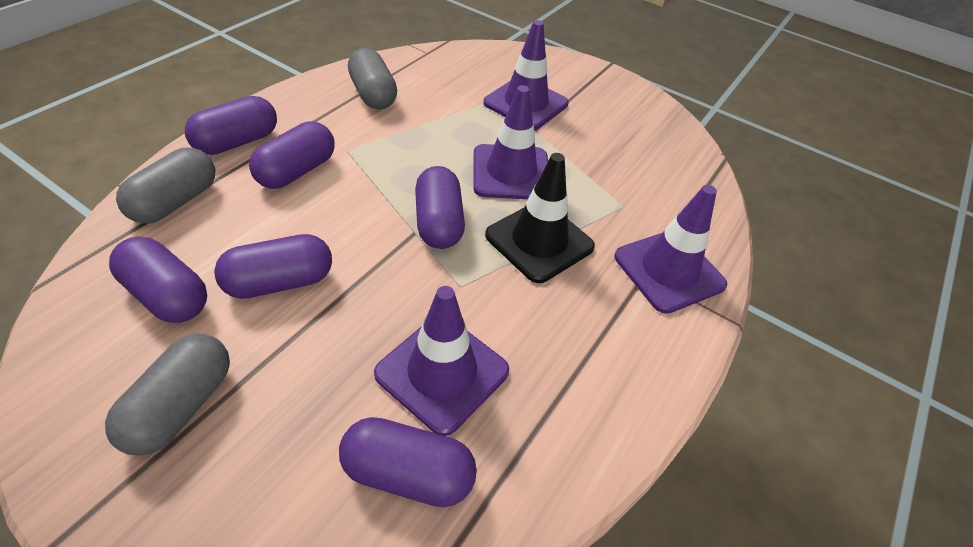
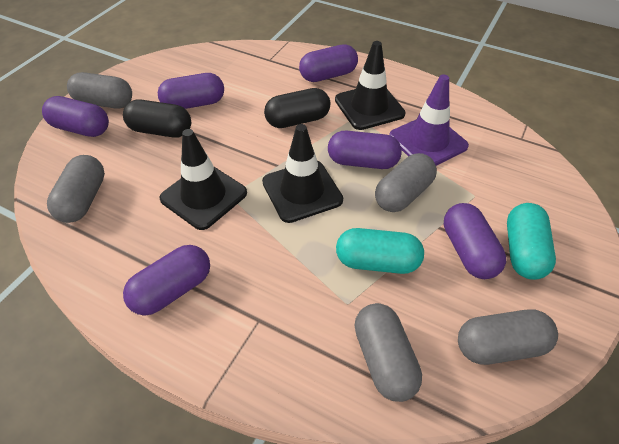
black capsule: 0 -> 2
black traffic cone: 1 -> 3
grey capsule: 3 -> 5
purple traffic cone: 4 -> 1
turquoise capsule: 0 -> 2

